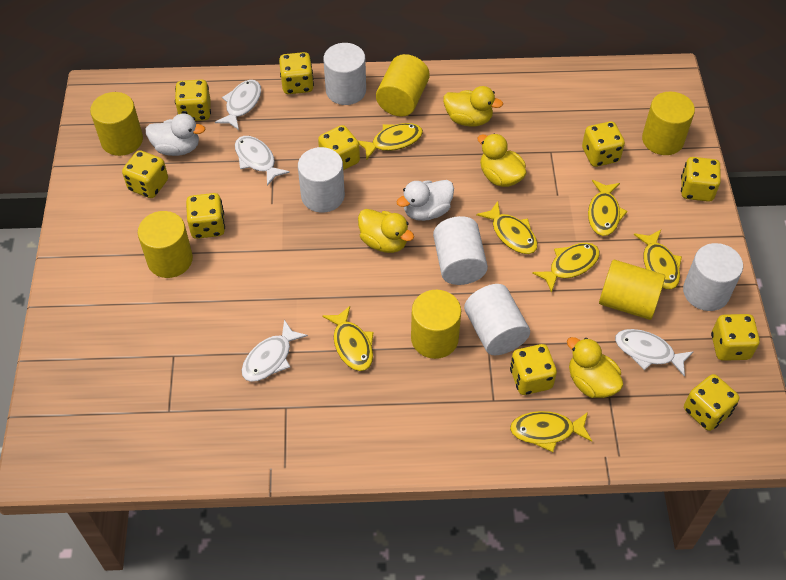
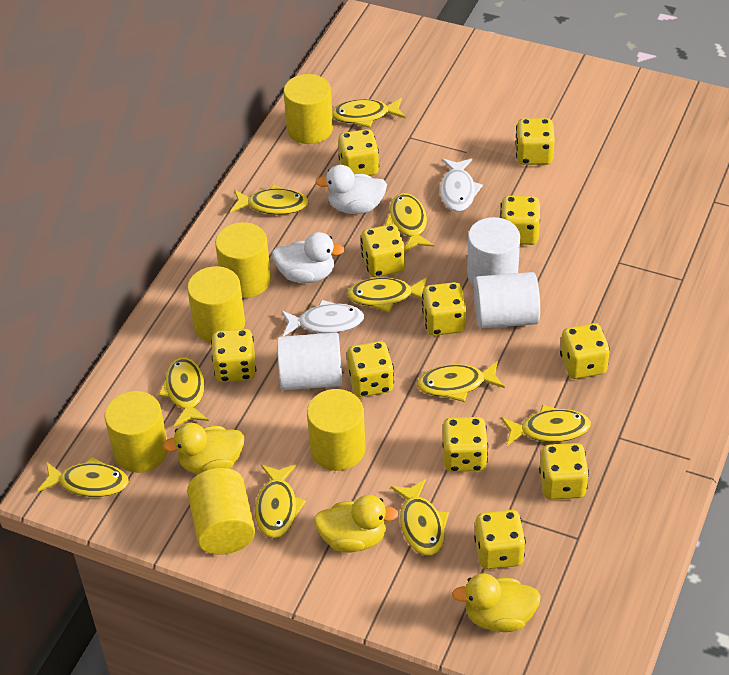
white cylinder: 5 -> 3
white fish: 4 -> 2
yellow dice: 10 -> 11
yellow duck: 4 -> 3
yellow fish: 7 -> 10

